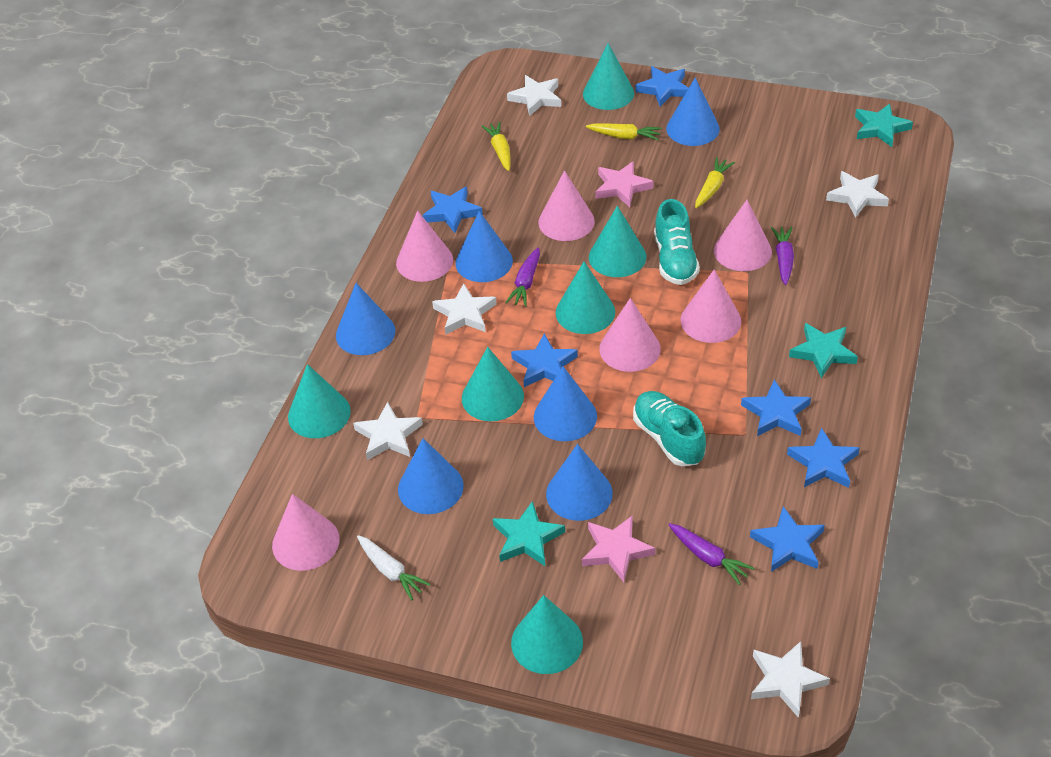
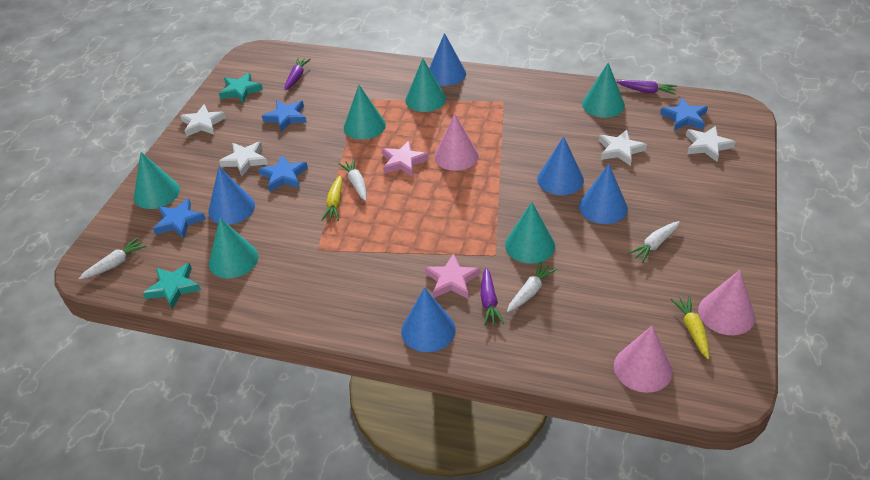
blue cone: 6 -> 5
blue star: 6 -> 4
pink cone: 6 -> 3
turquoise shoe: 2 -> 0
turquoise star: 3 -> 2
white carrot: 1 -> 4
white star: 5 -> 4
yellow carrot: 3 -> 2

